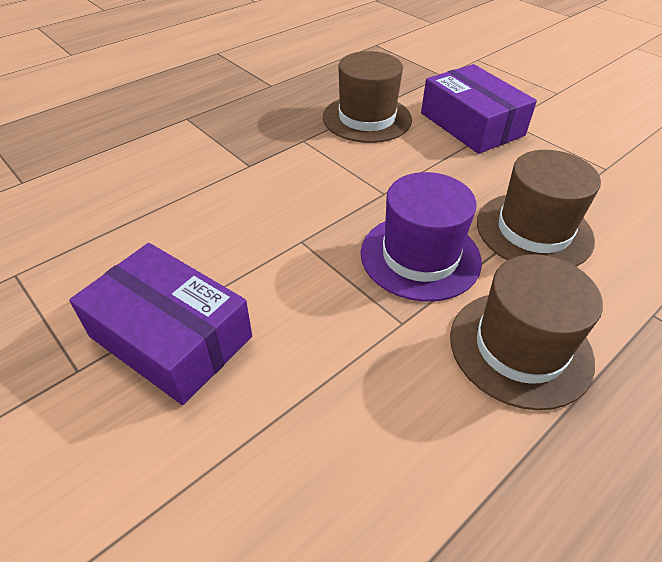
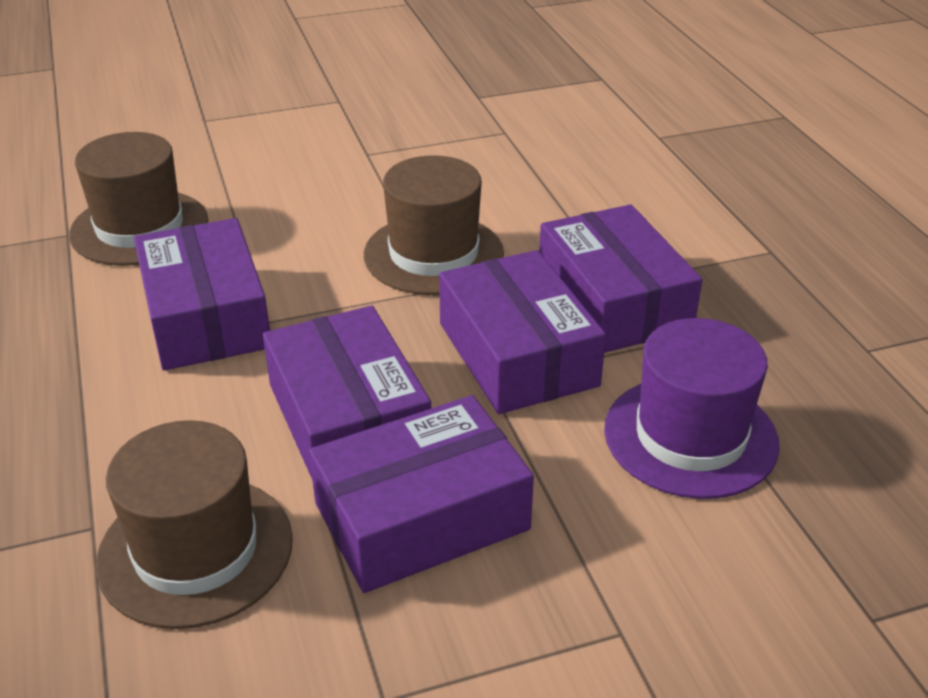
purple box: 2 -> 5

